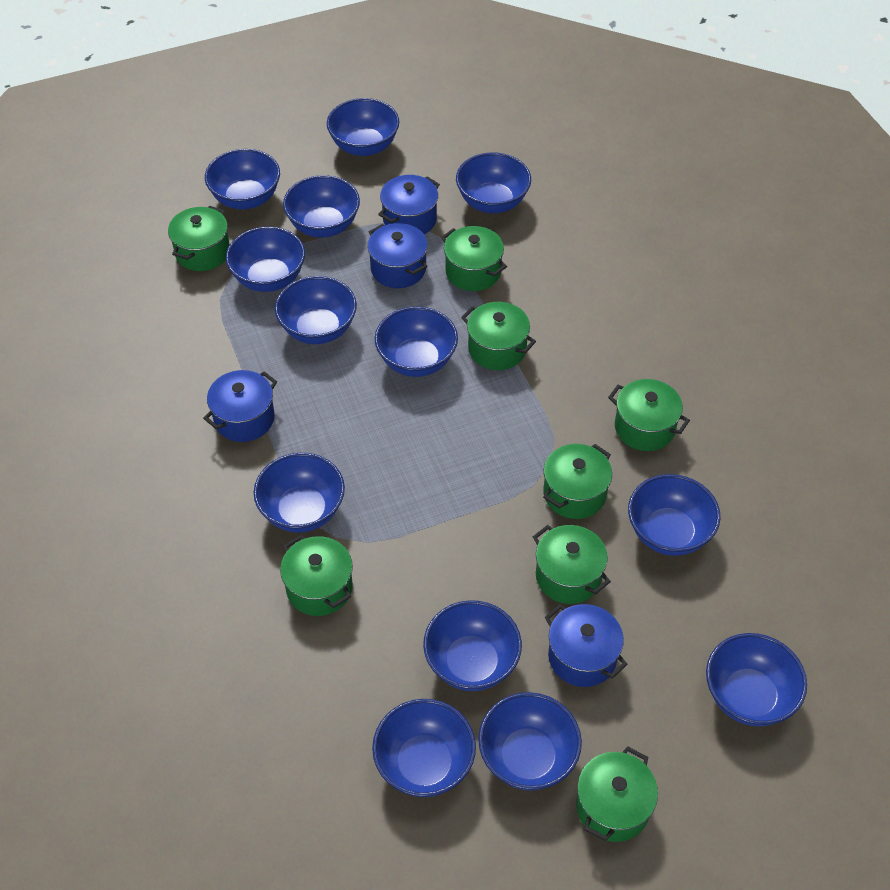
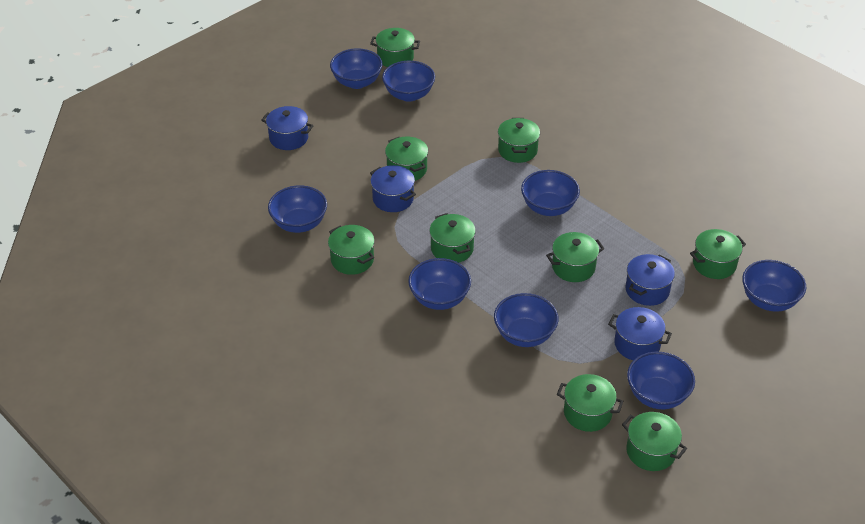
blue bowl: 13 -> 8
green pot: 8 -> 9

